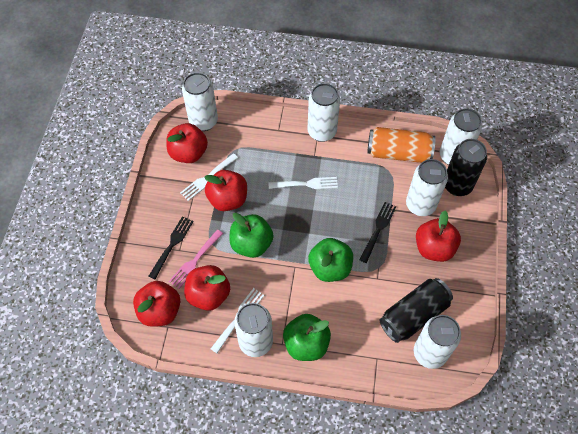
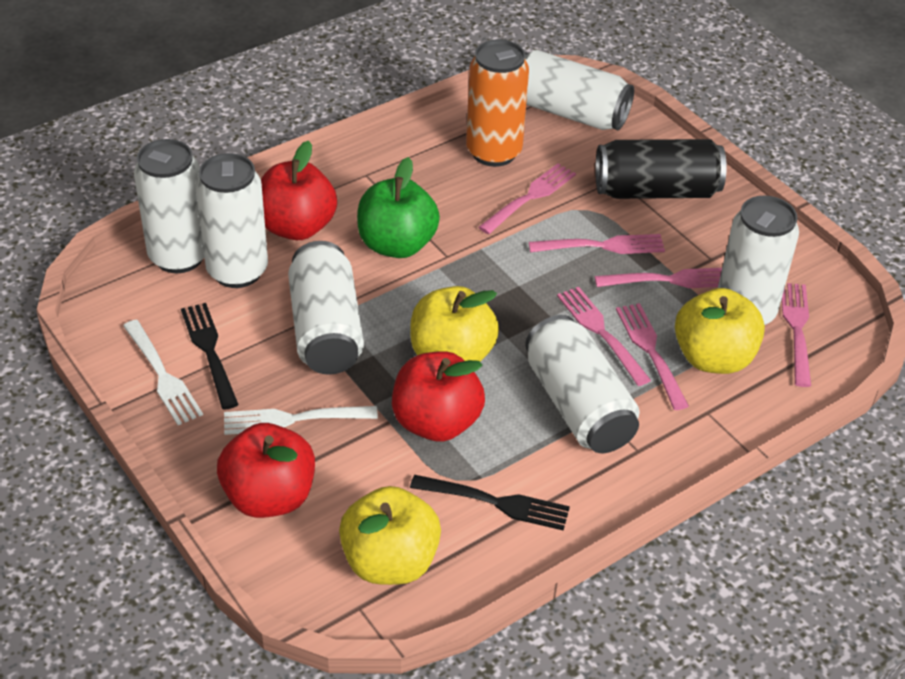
black can: 2 -> 1
green apple: 3 -> 1
pink fork: 1 -> 6
red apple: 5 -> 3
white fork: 3 -> 2
yellow apple: 0 -> 3

